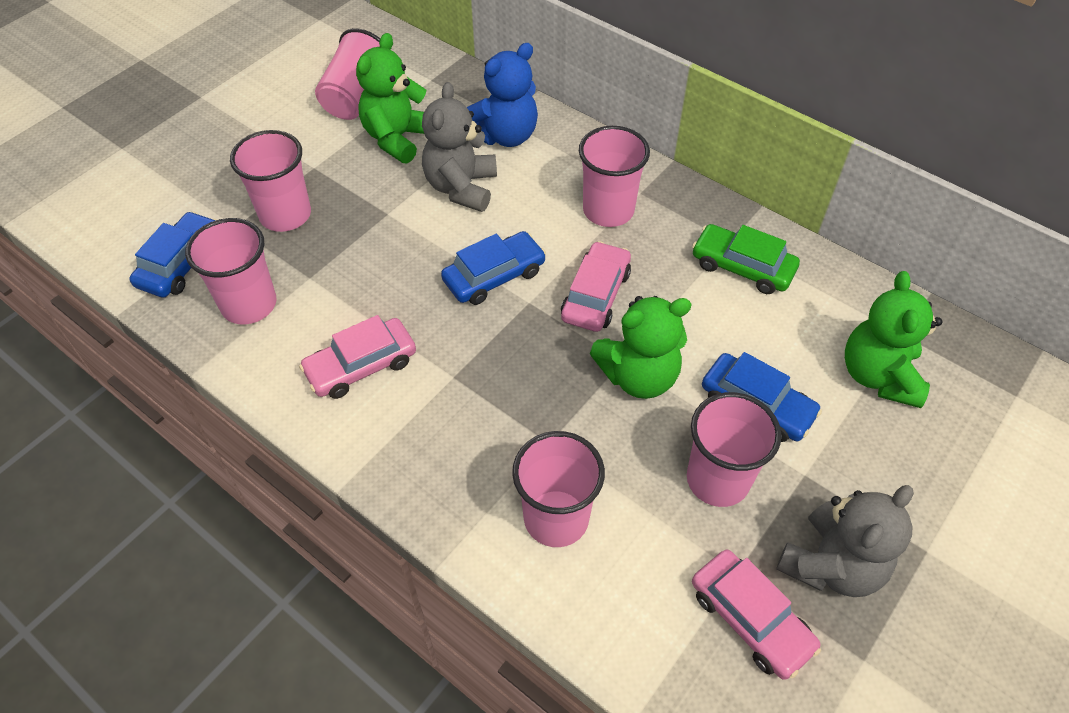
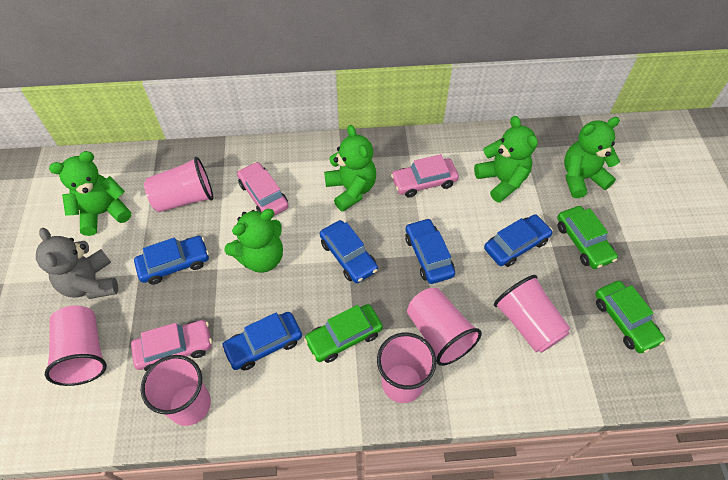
blue car: 3 -> 5
blue teddy bear: 1 -> 0
green car: 1 -> 3
green teddy bear: 3 -> 5
grey teddy bear: 2 -> 1

